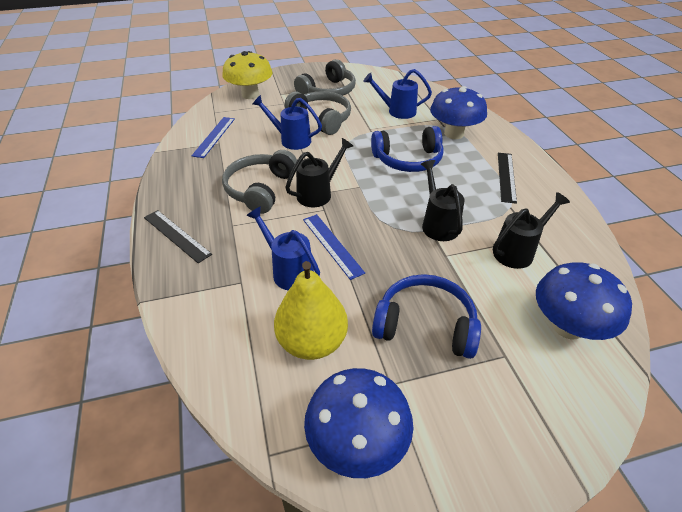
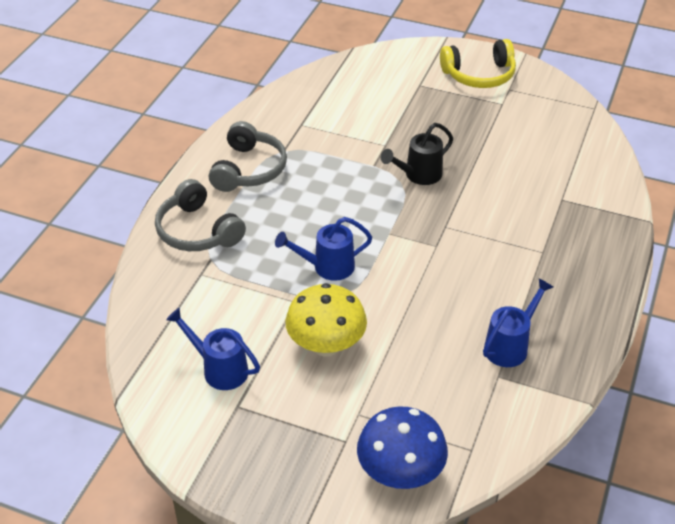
black ruler: 2 -> 0
black watering can: 3 -> 1
blue headphones: 2 -> 0
blue mushroom: 3 -> 1
blue ruler: 2 -> 0
grey headphones: 3 -> 2
yellow headphones: 0 -> 1
yellow pear: 1 -> 0

